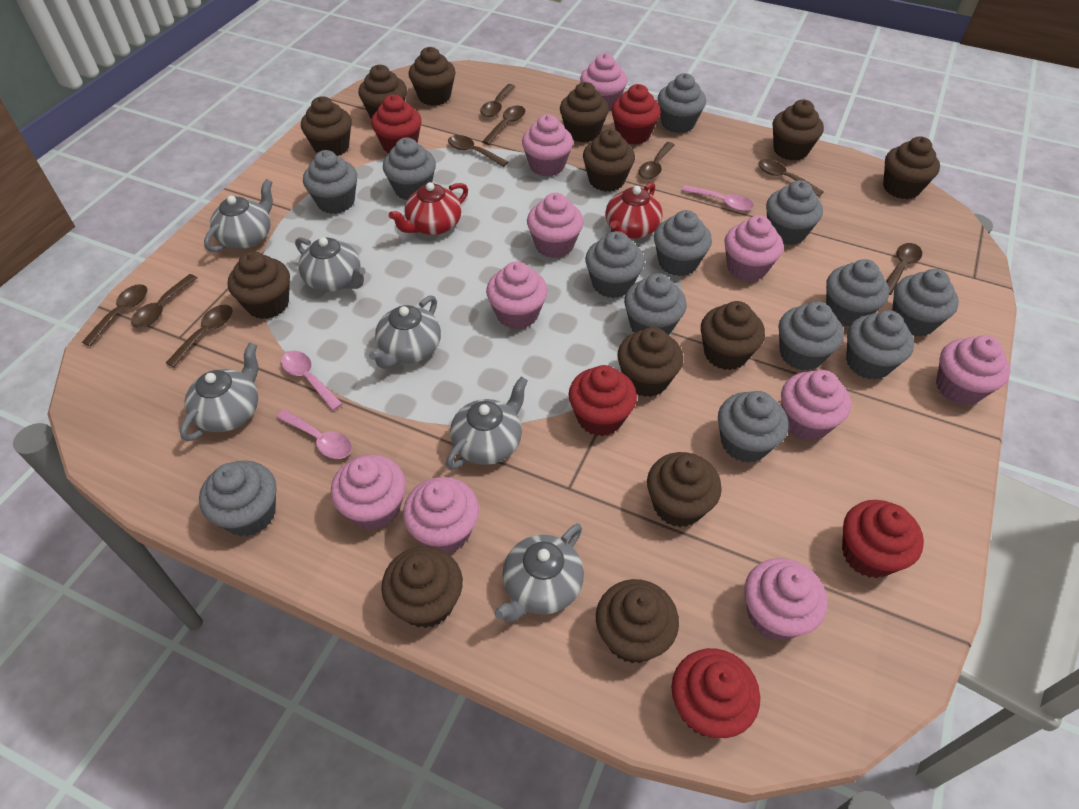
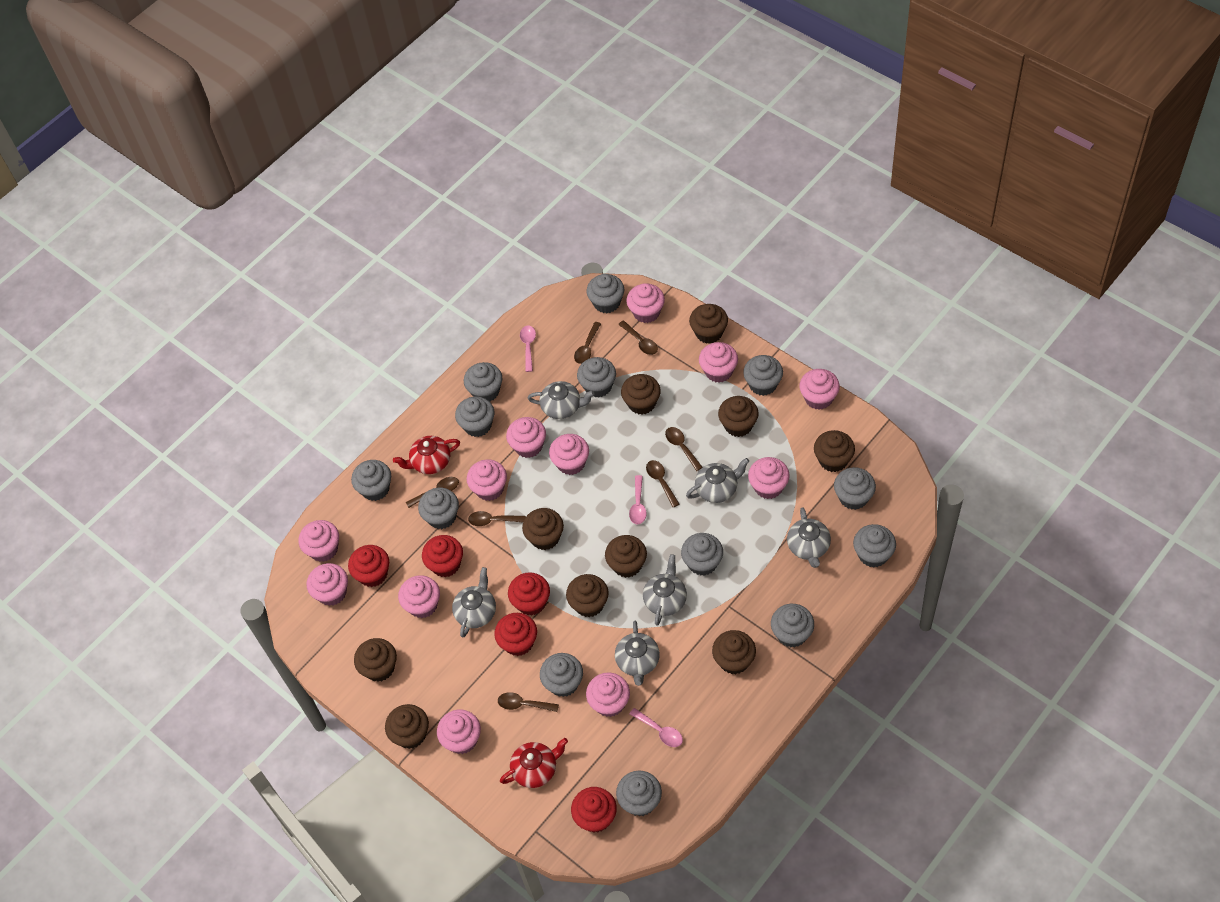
brown cupcake: 13 -> 10
brown spoon: 9 -> 7
pink cupcake: 10 -> 12

